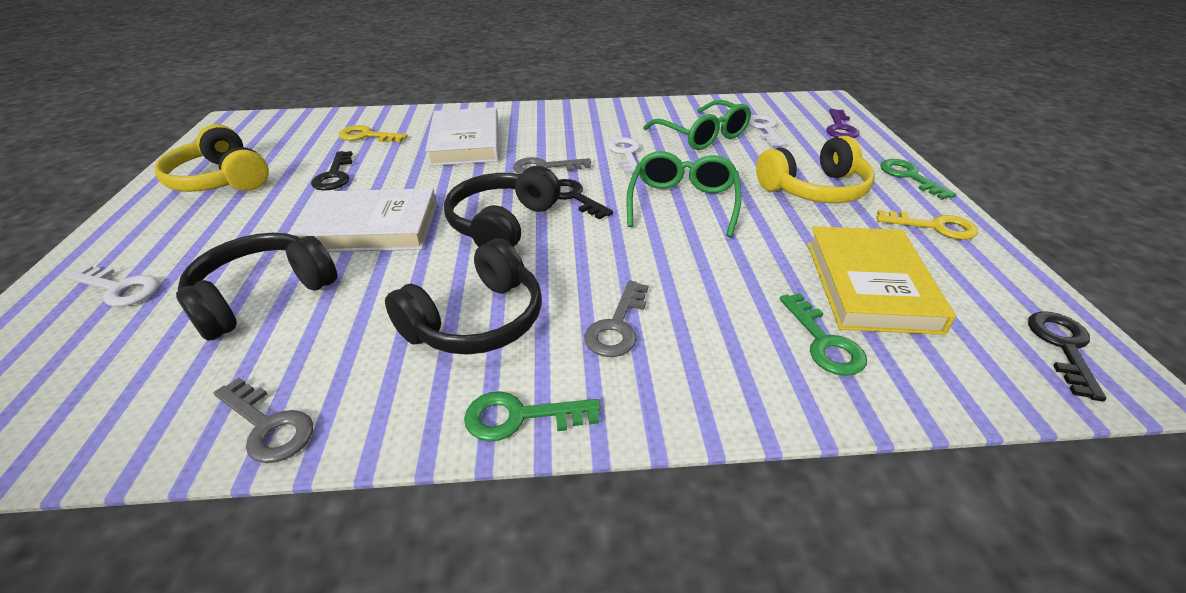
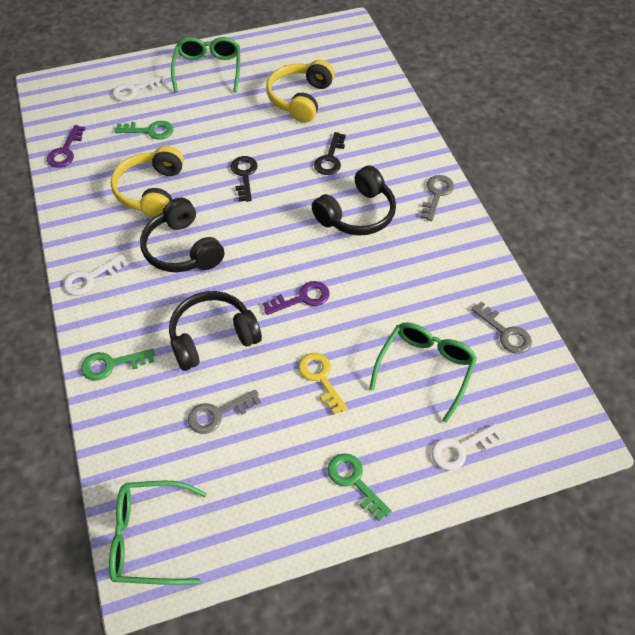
black key: 3 -> 2
green glasses: 2 -> 3
purple key: 1 -> 2
white book: 2 -> 0
yellow book: 1 -> 0
yellow key: 2 -> 1

